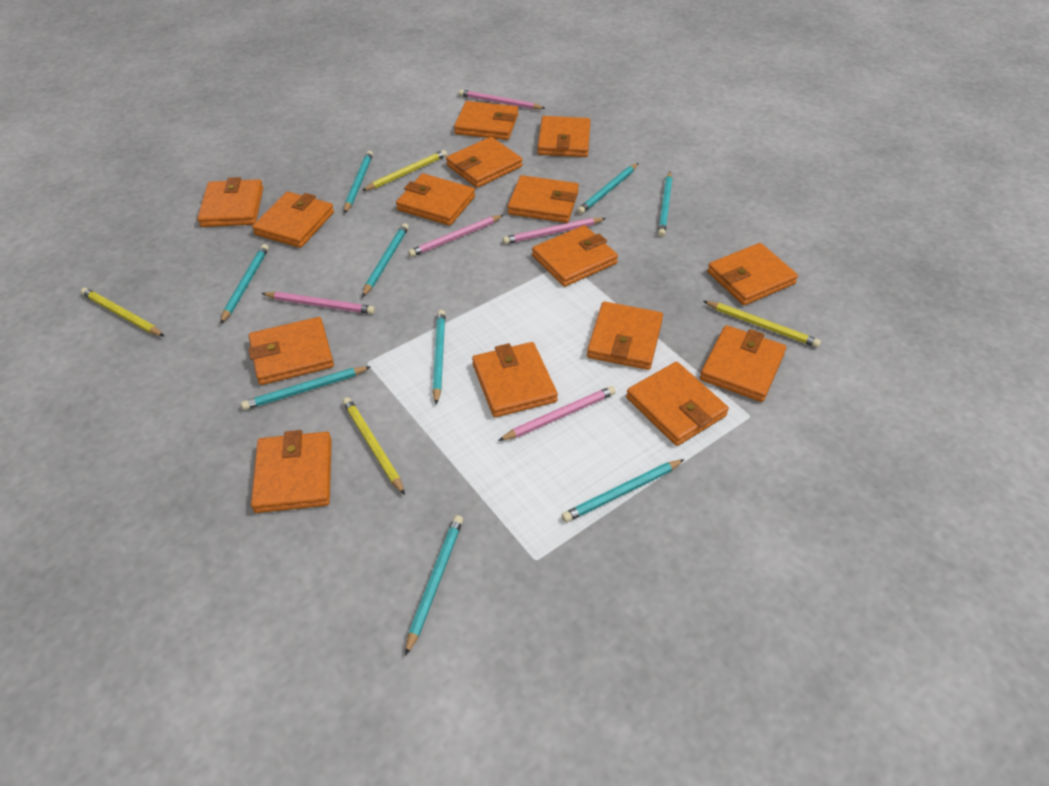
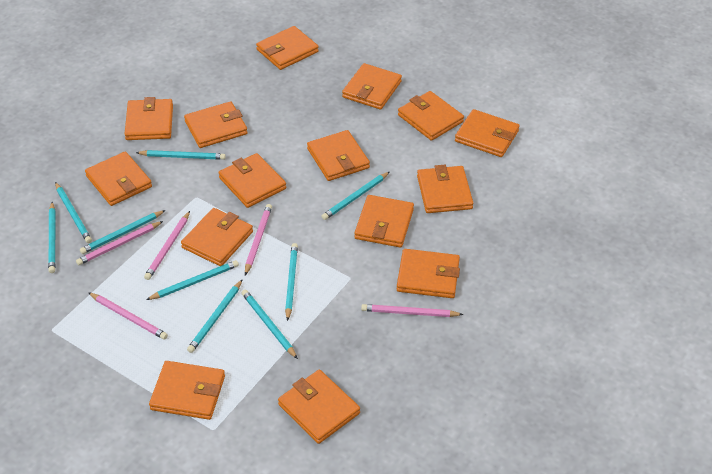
yellow pencil: 4 -> 0

